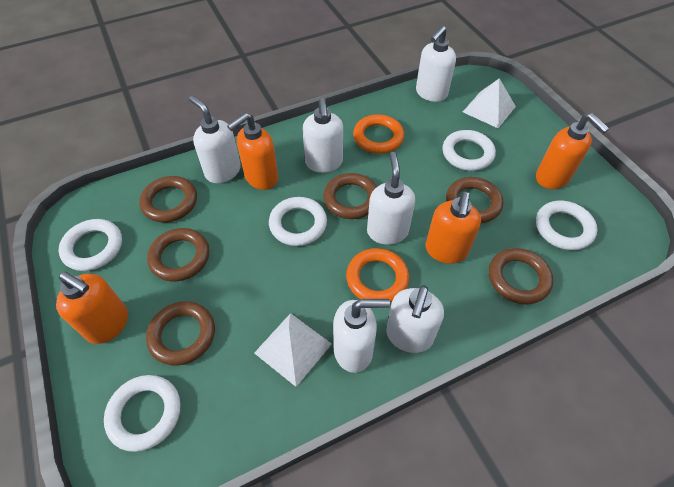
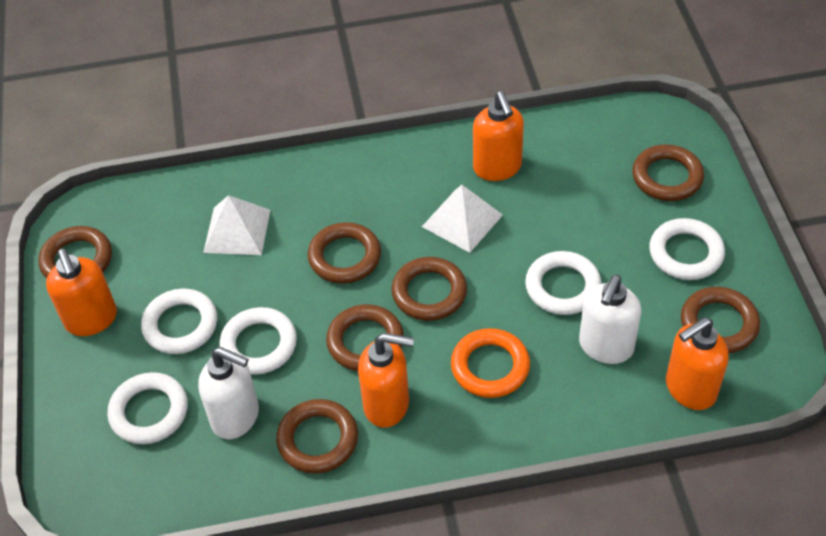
brown ring: 6 -> 7
orange ring: 2 -> 1
white soap dispenser: 6 -> 2

